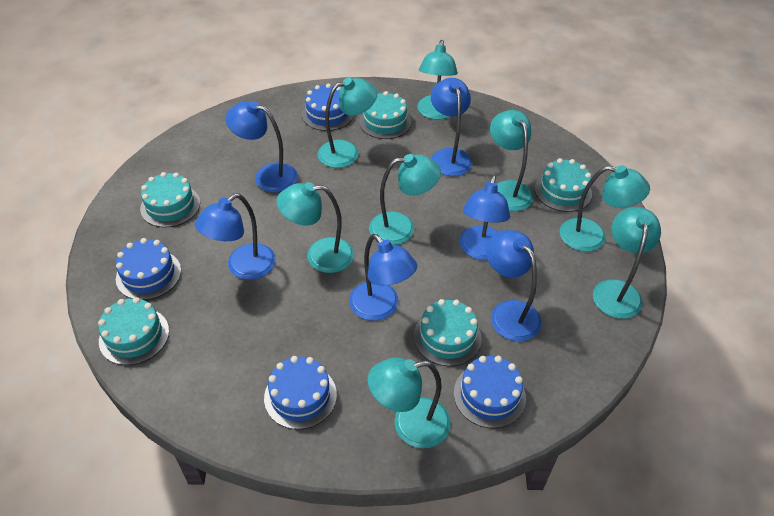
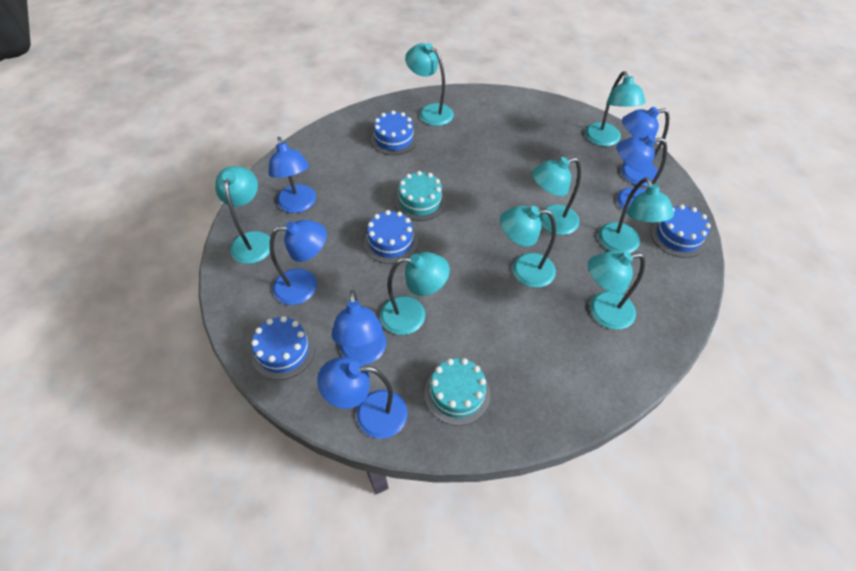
turquoise cake: 5 -> 2

